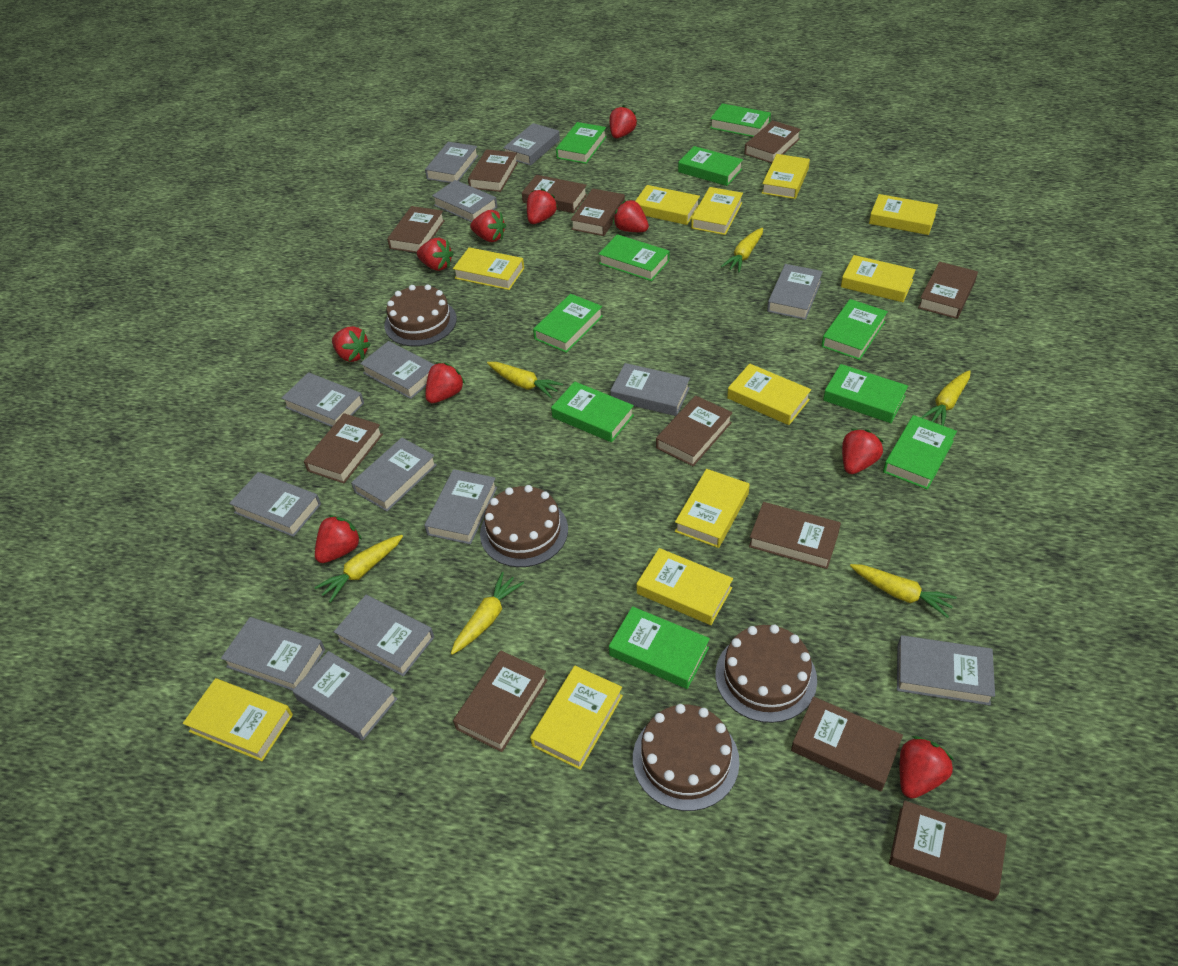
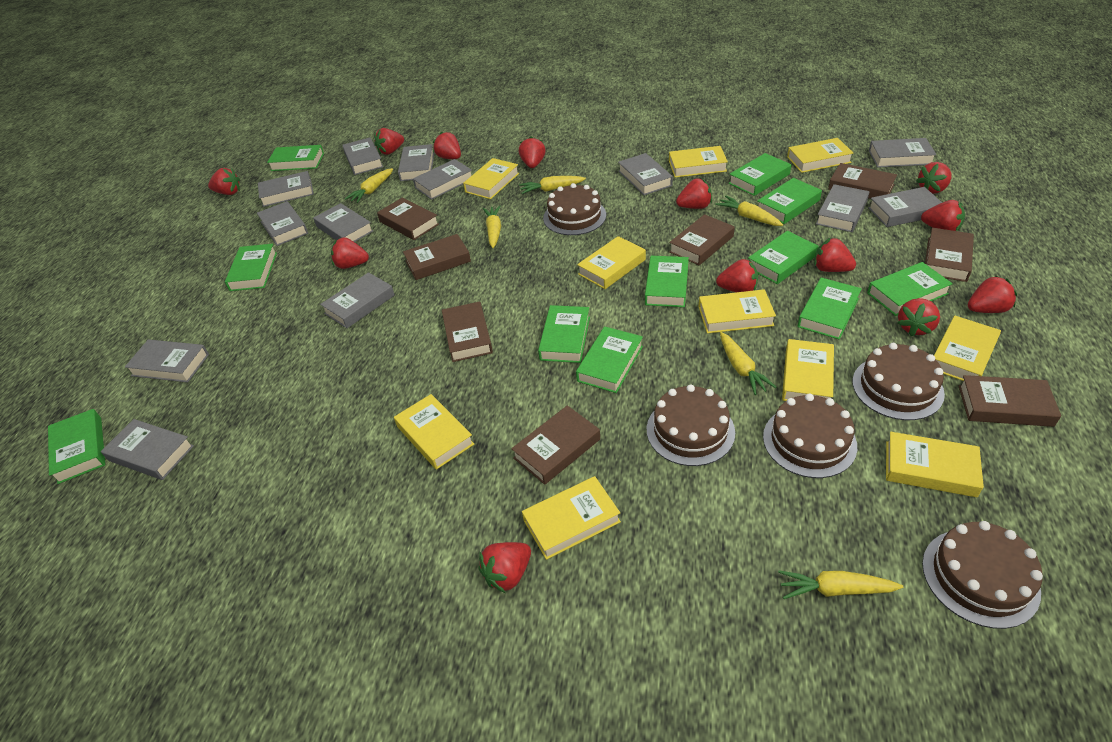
brown book: 12 -> 8
brown cake: 4 -> 5
green book: 10 -> 11
grey book: 14 -> 13
red strawberry: 10 -> 13
yellow book: 11 -> 10

